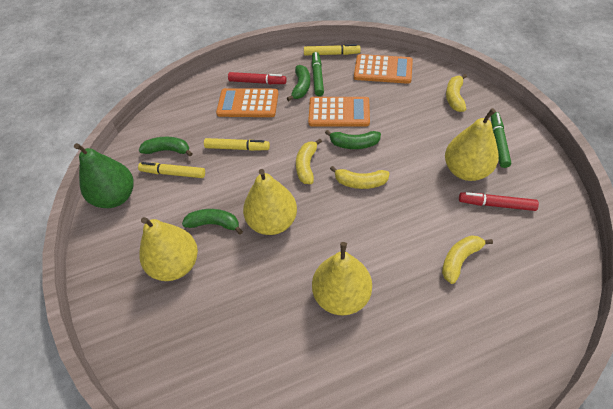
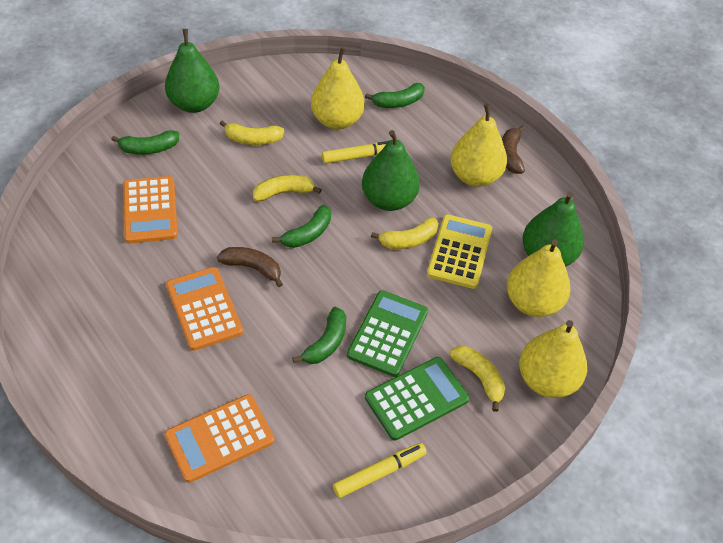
brown banana: 0 -> 2
green calculator: 0 -> 2
green marker: 2 -> 0
green pear: 1 -> 3
red marker: 2 -> 0
yellow calculator: 0 -> 1
yellow marker: 3 -> 2

